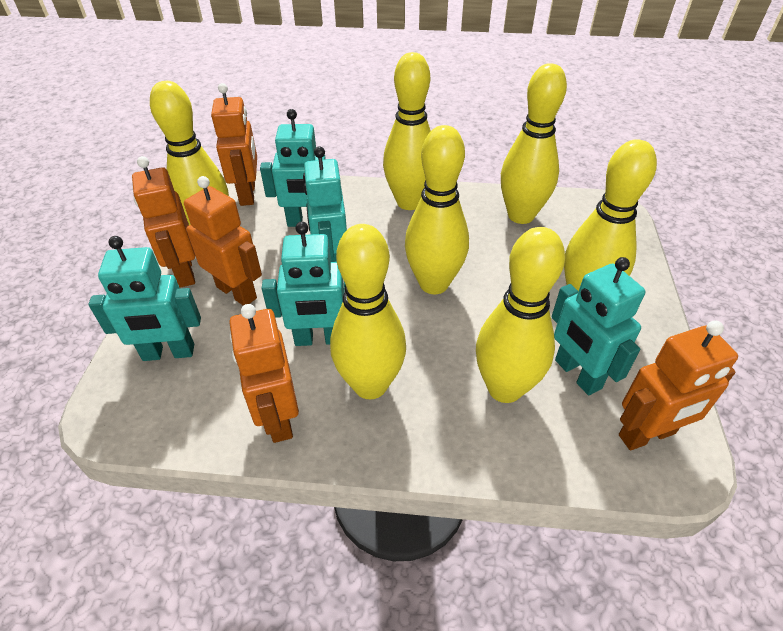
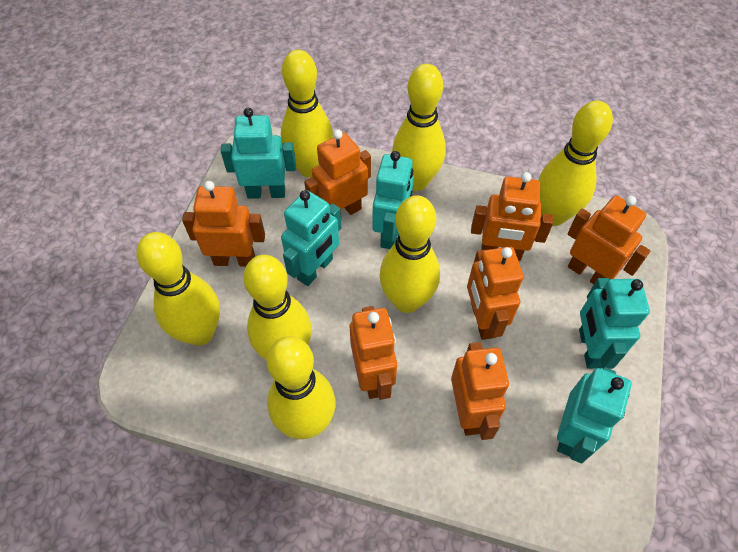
orange robot: 5 -> 7

